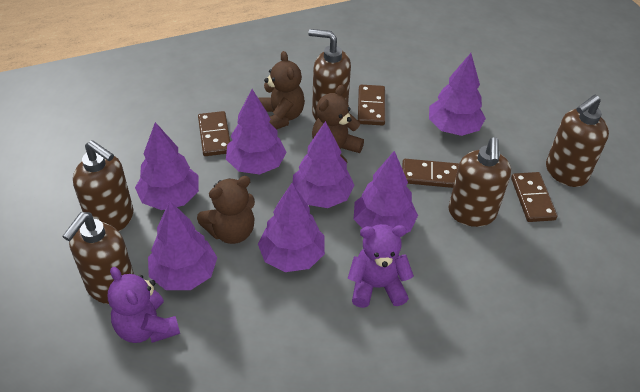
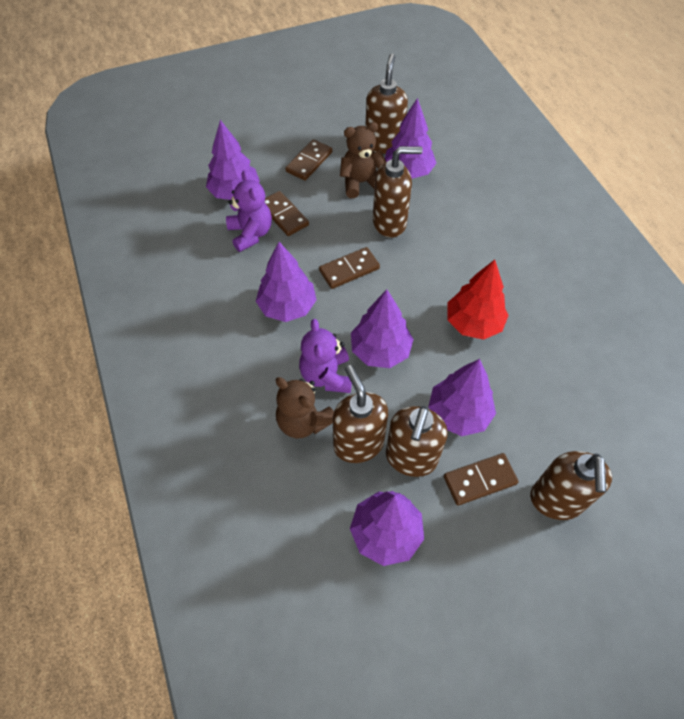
brown teddy bear: 3 -> 2
purple tree: 7 -> 6
red tree: 0 -> 1

